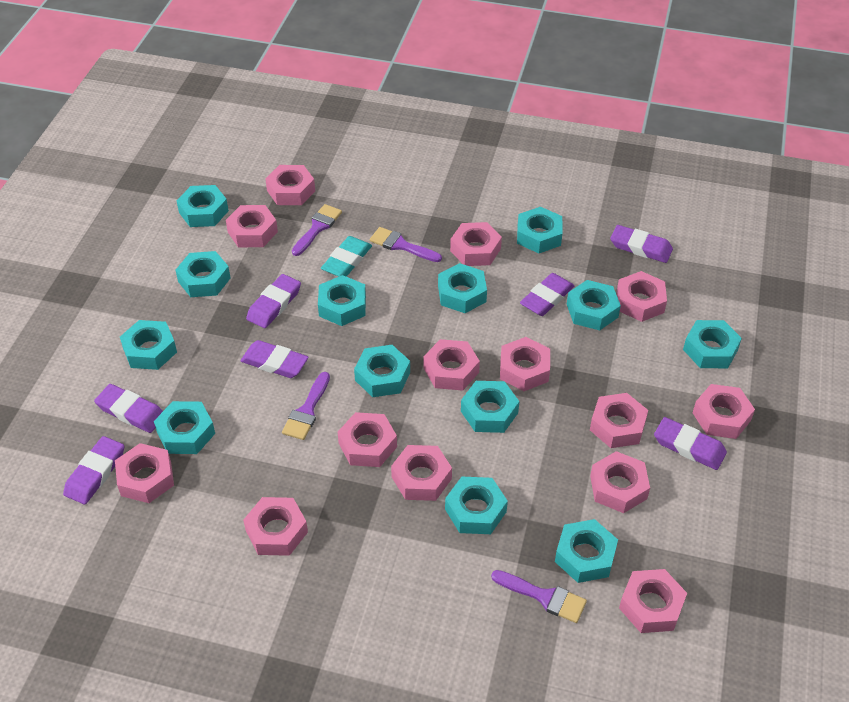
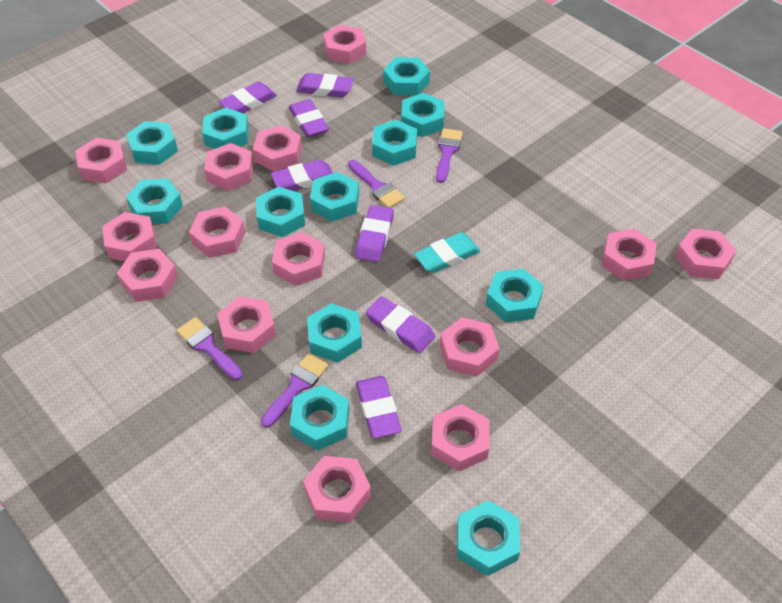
turquoise nut: 13 -> 12

